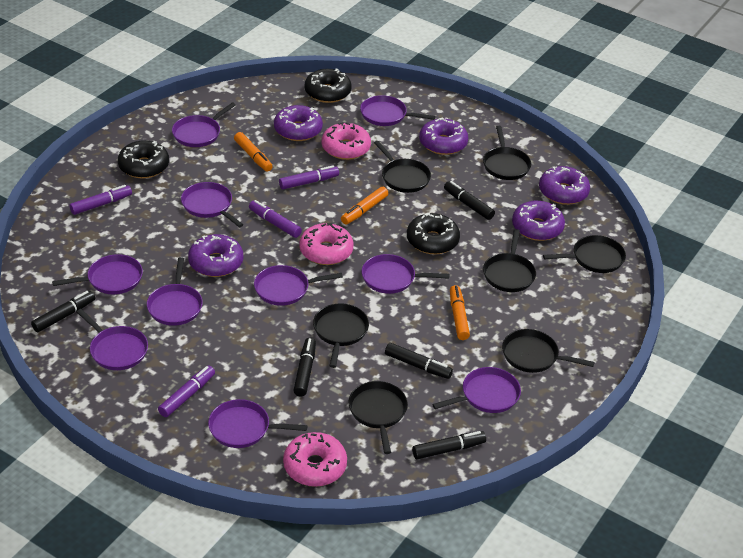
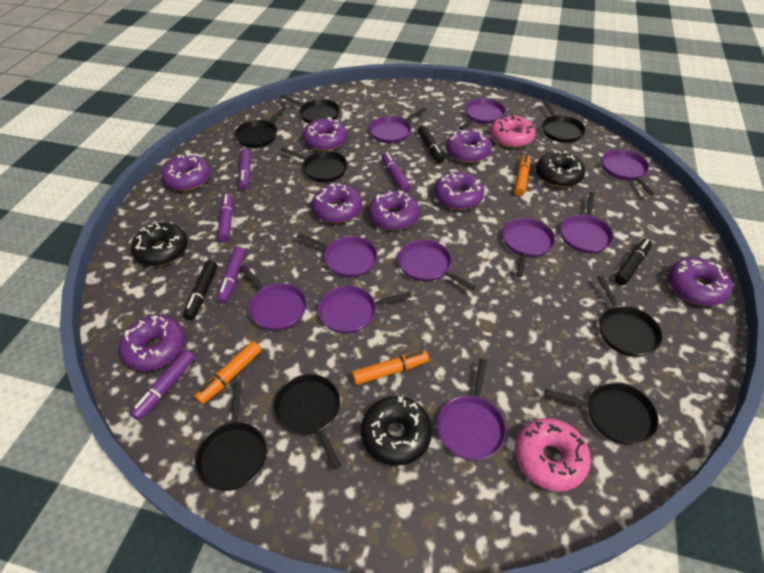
black marker: 5 -> 3
black pan: 7 -> 8
pink donut: 3 -> 2
purple donut: 5 -> 8
purple marker: 4 -> 5

